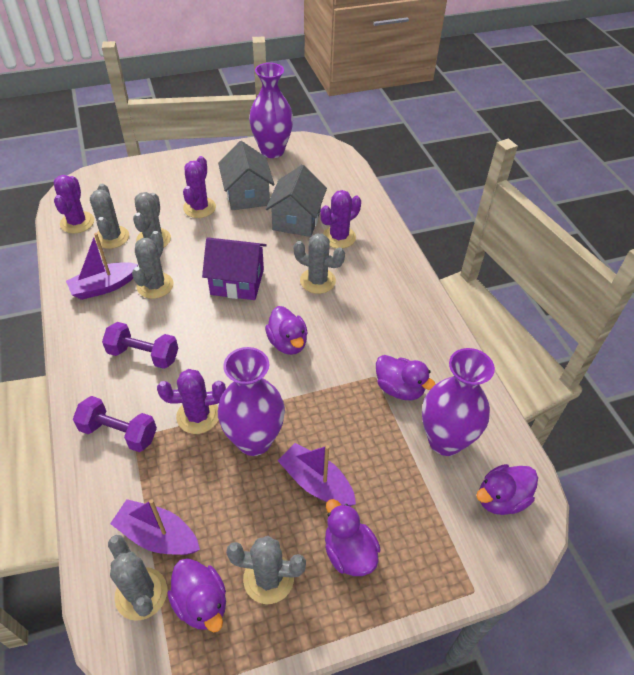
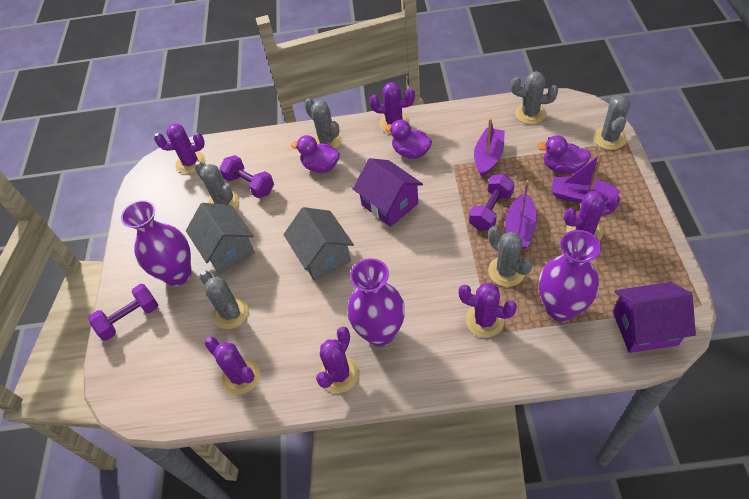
purple cactus: 4 -> 6
purple duck: 5 -> 3
purple dumbbell: 2 -> 3
purple house: 1 -> 2

